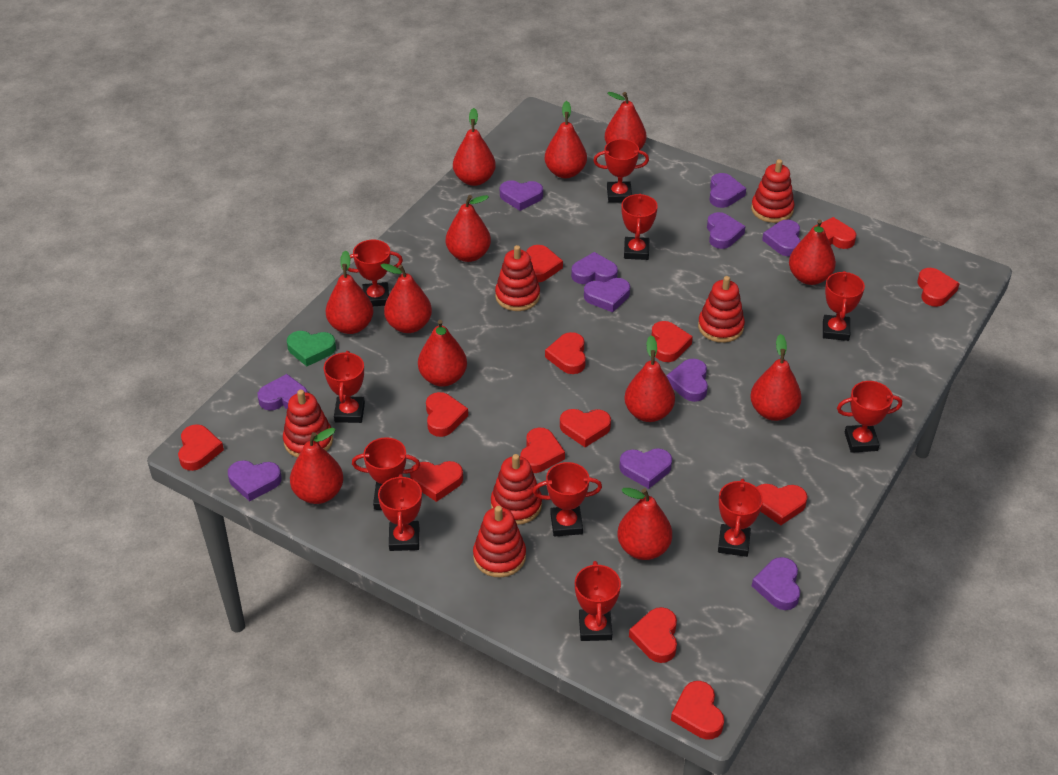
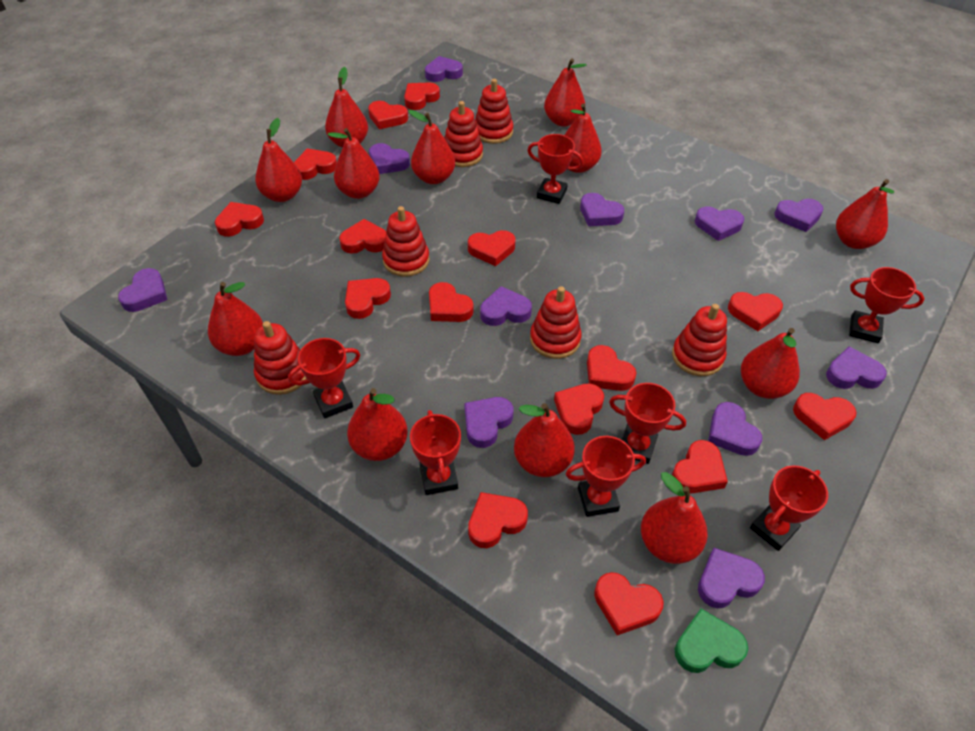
red heart: 13 -> 15
red trophy: 11 -> 7

